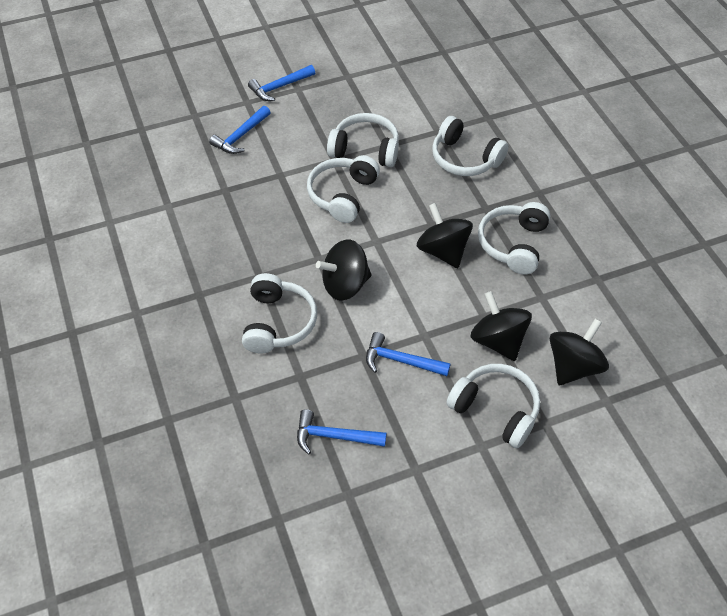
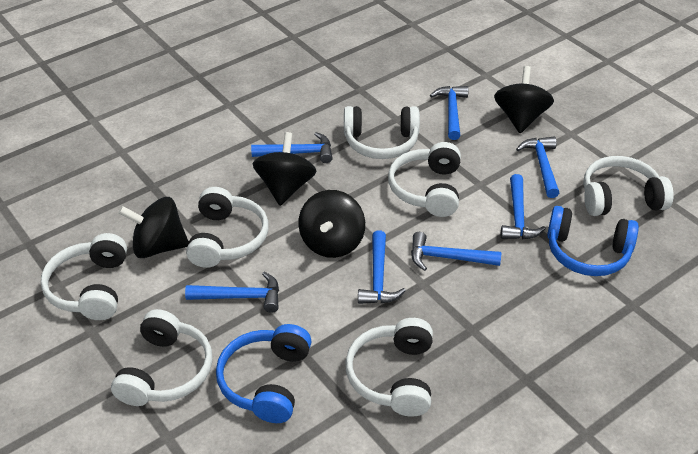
blue hammer: 4 -> 7
blue headphones: 0 -> 2
white headphones: 6 -> 7

